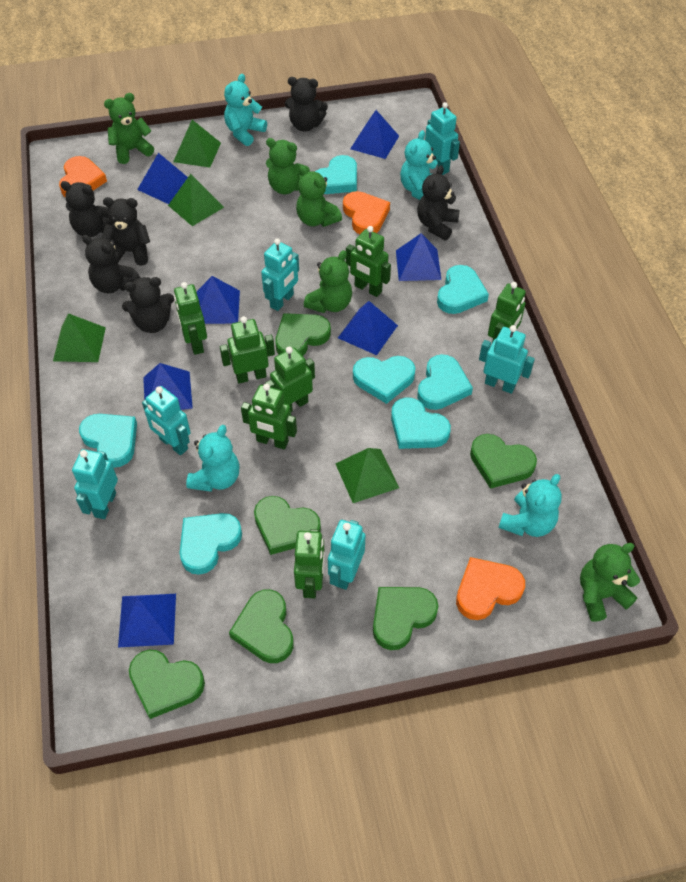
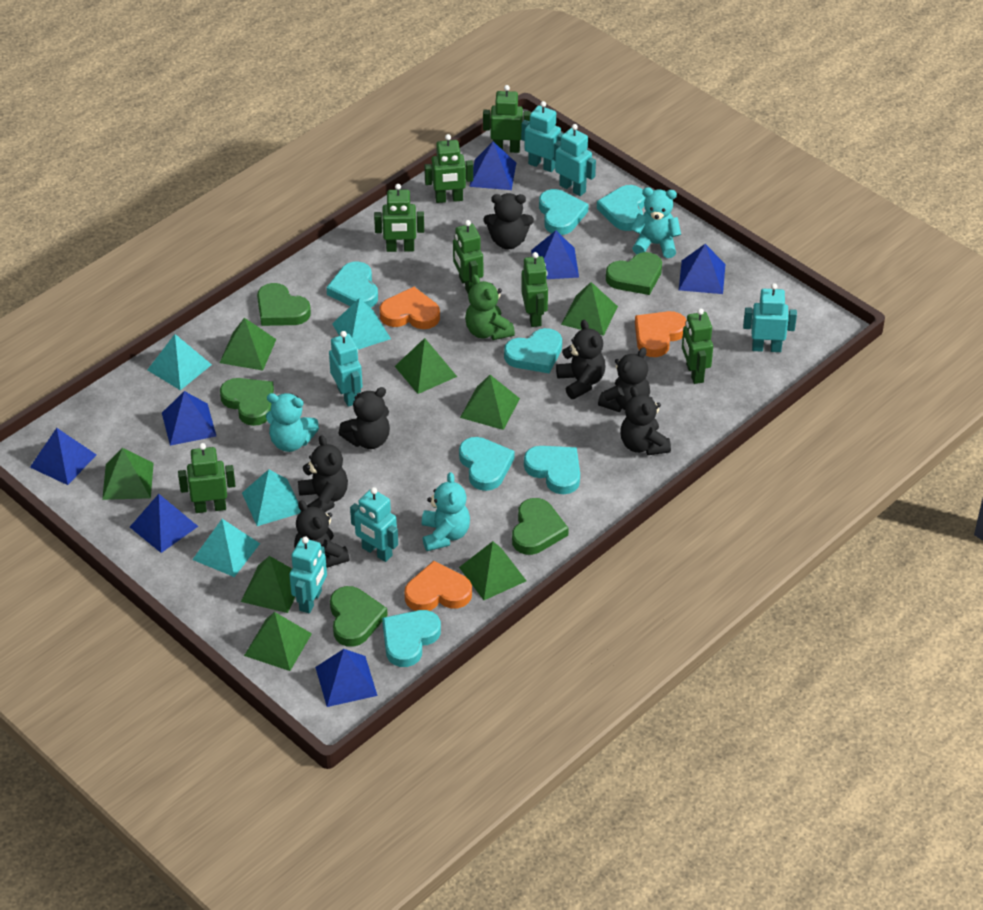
black teddy bear: 6 -> 7
green heart: 6 -> 5
green pyramid: 4 -> 8
green teddy bear: 5 -> 1
turquoise pyramid: 0 -> 4
turquoise teddy bear: 4 -> 3

